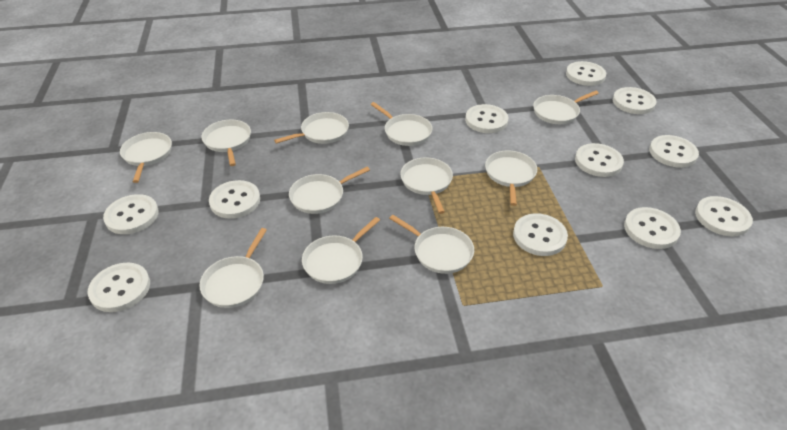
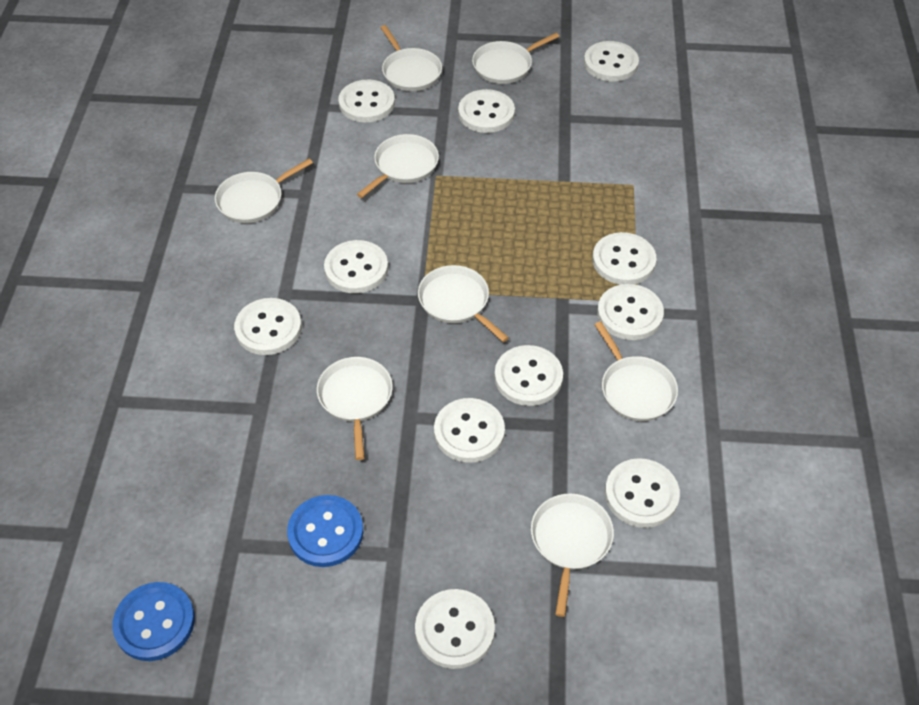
blue button: 0 -> 2
white pan: 11 -> 8

